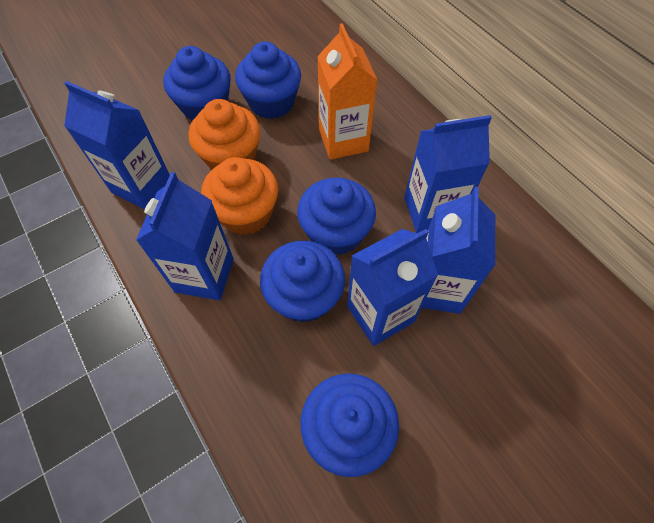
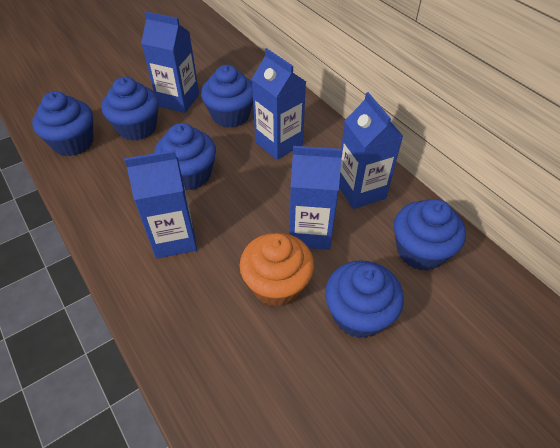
blue cupcake: 5 -> 6
orange carton: 1 -> 0
orange cupcake: 2 -> 1

